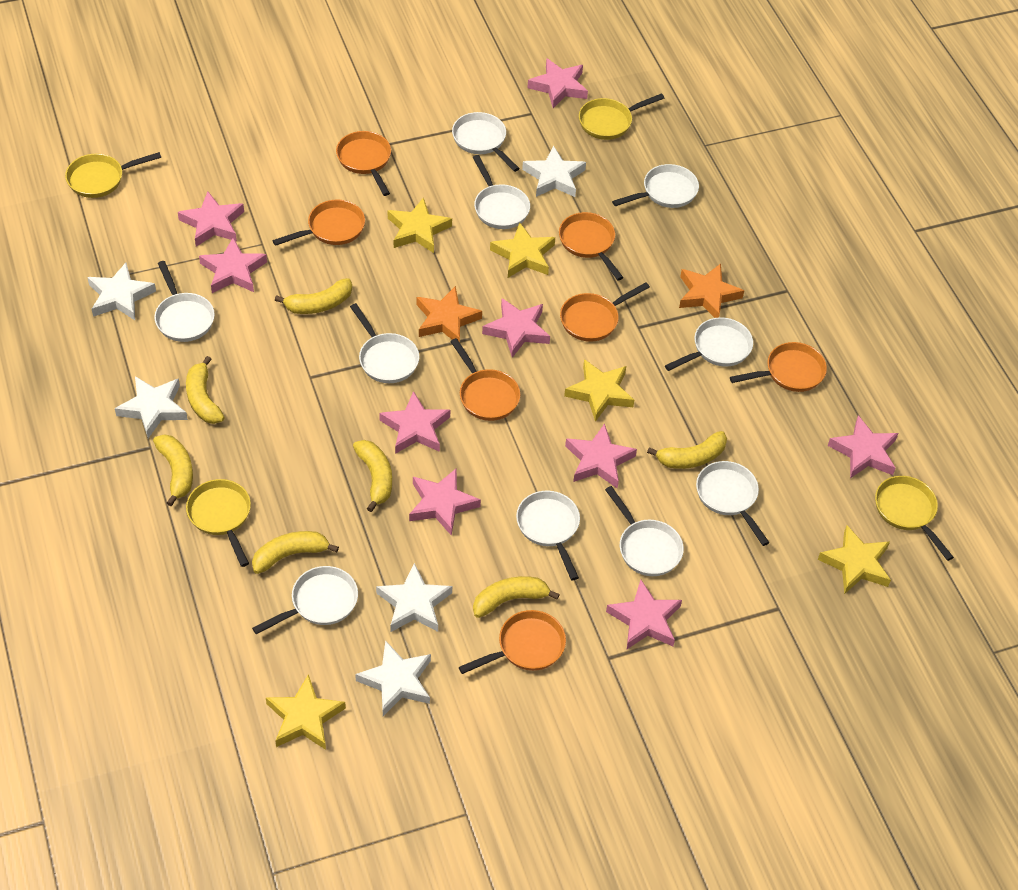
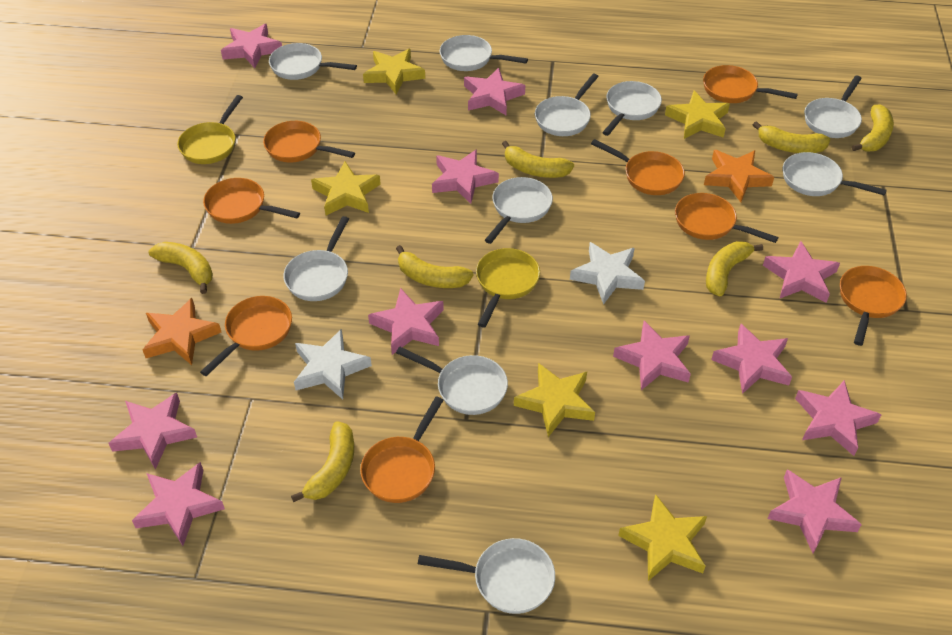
orange pan: 7 -> 8
pink star: 9 -> 11
white star: 5 -> 2
yellow pan: 4 -> 2

